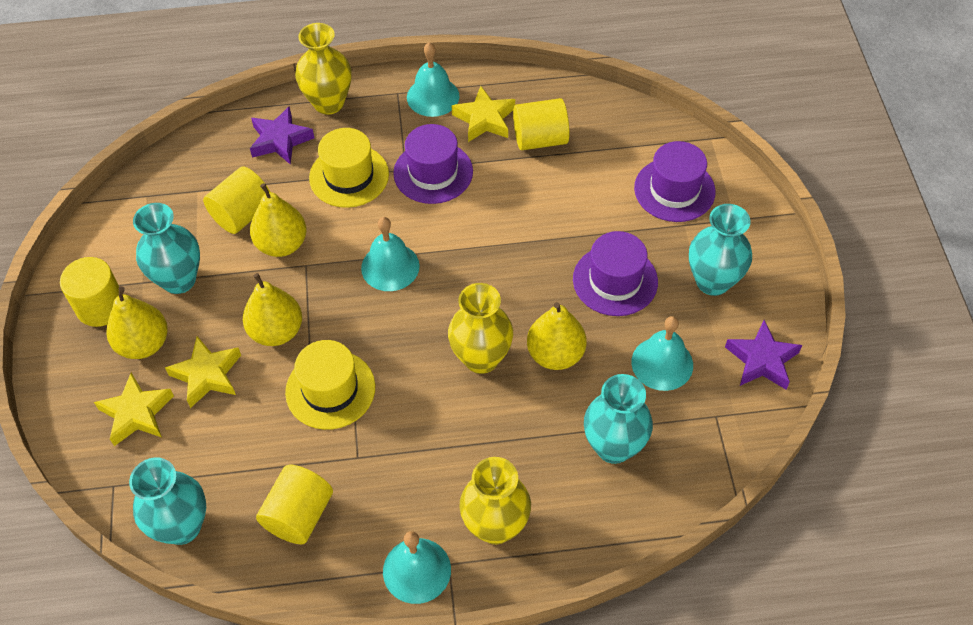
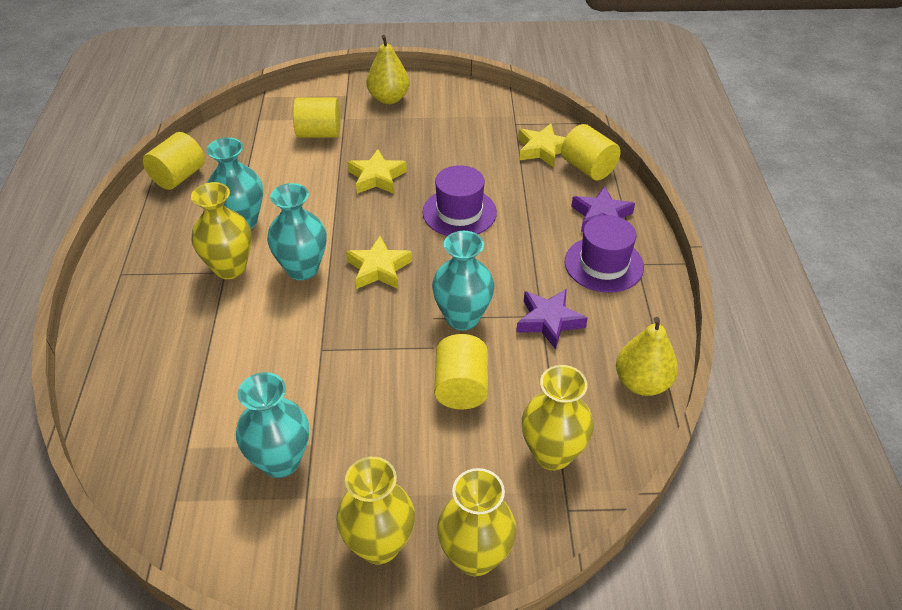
purple hat: 3 -> 2
turquoise bell: 4 -> 0
yellow hat: 2 -> 0
yellow pear: 4 -> 2
yellow vase: 3 -> 4

